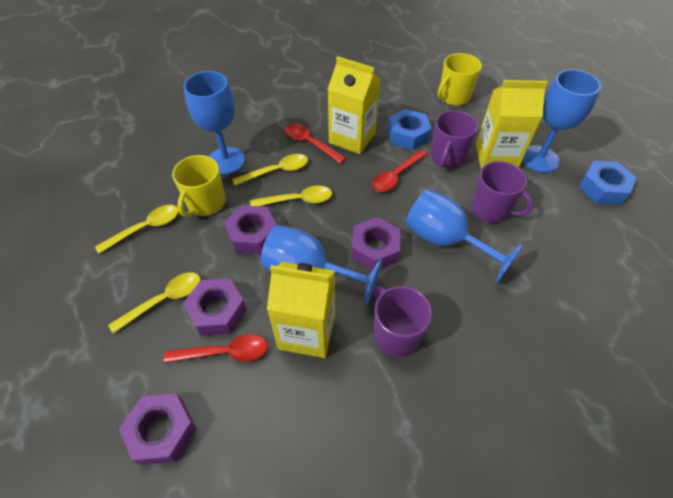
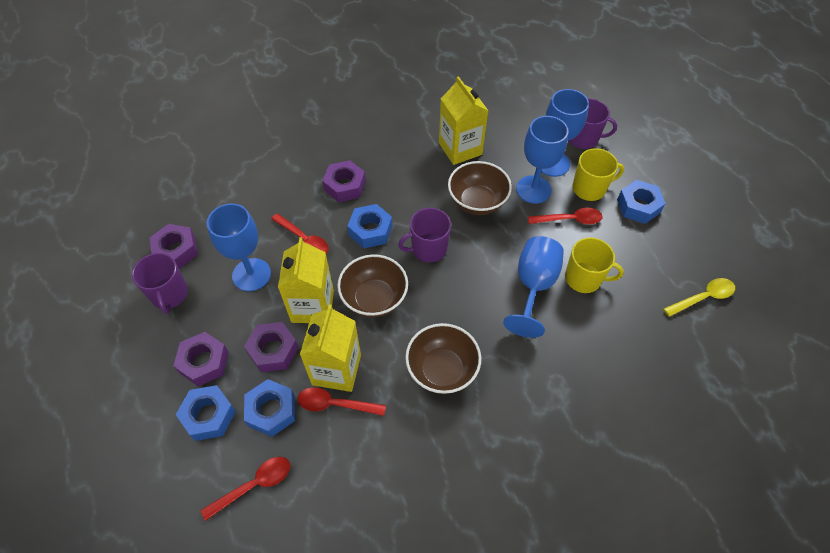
blue nut: 2 -> 4
brown bowl: 0 -> 3
red spoon: 3 -> 4
yellow spoon: 4 -> 1

